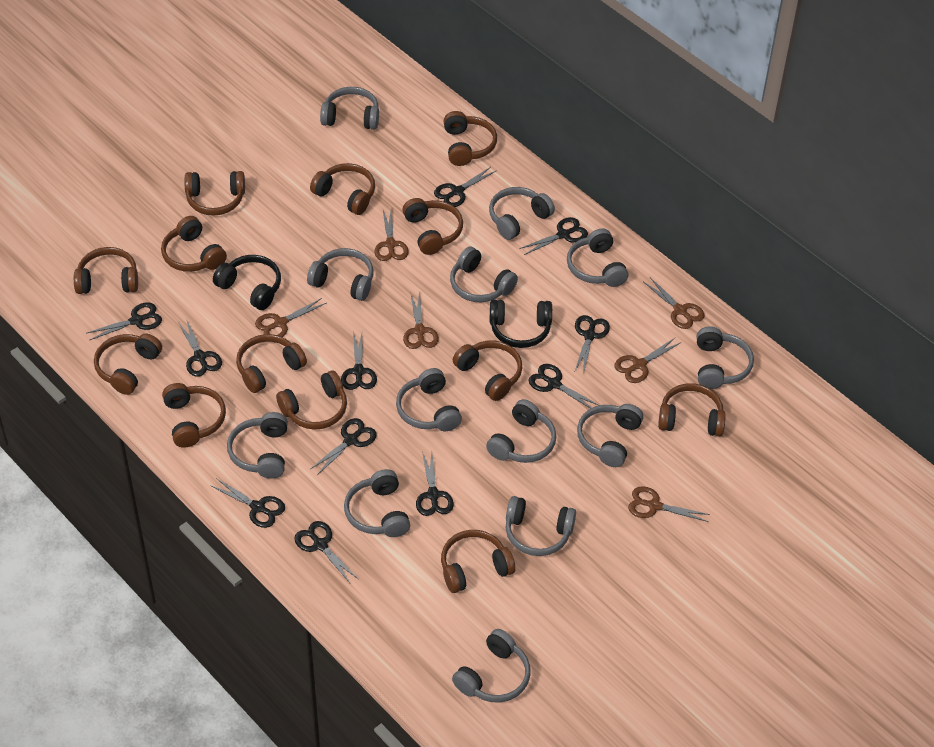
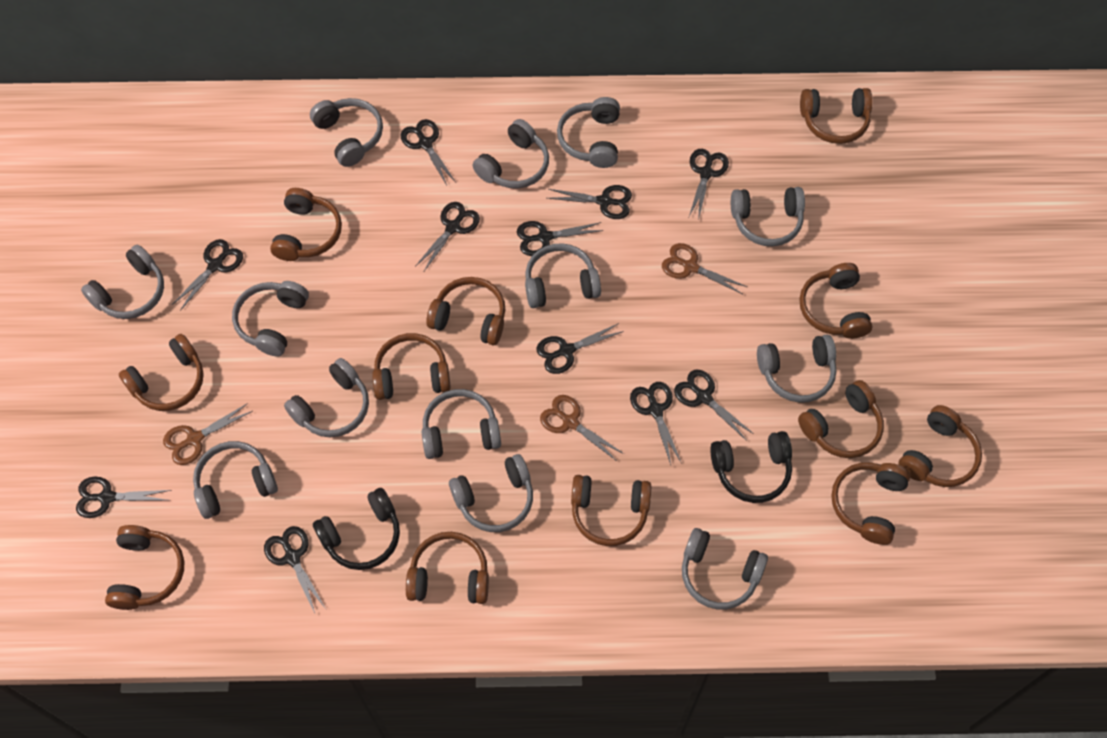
brown headphones: 13 -> 12
brown scissors: 6 -> 3

